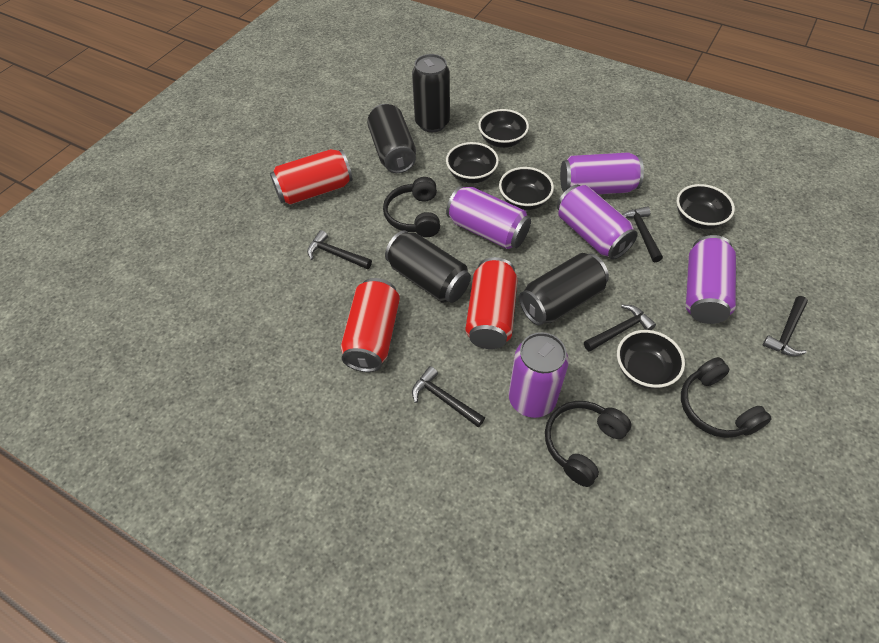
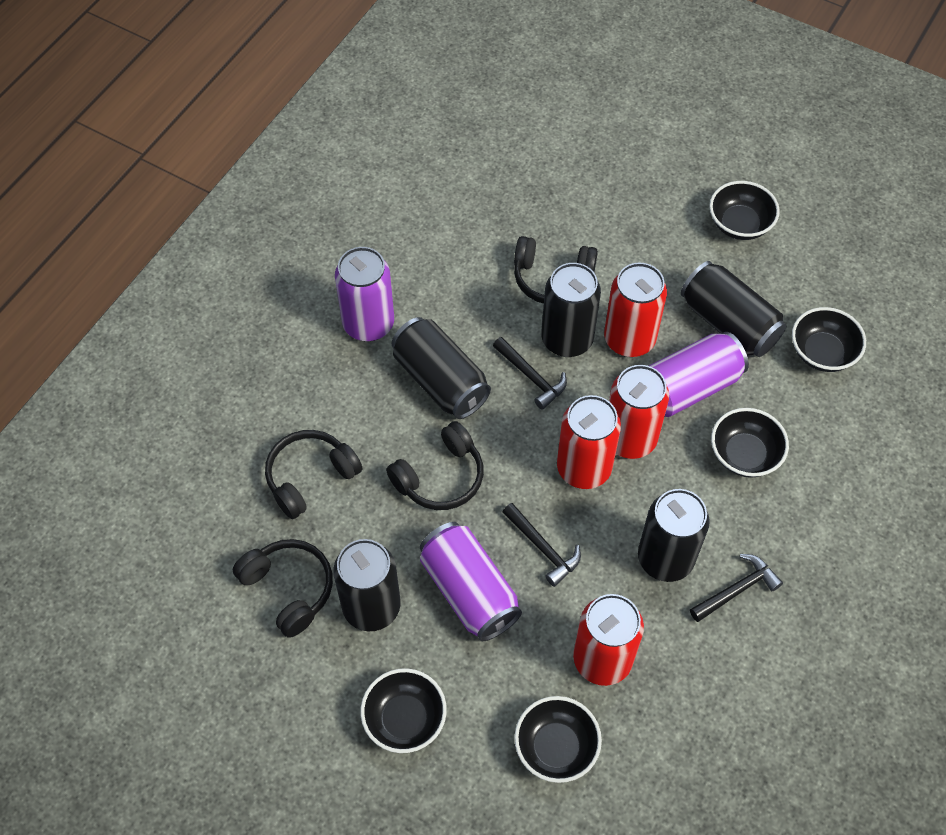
black can: 4 -> 5
black hammer: 5 -> 3
black headphones: 3 -> 4
purple can: 5 -> 3
red can: 3 -> 4

